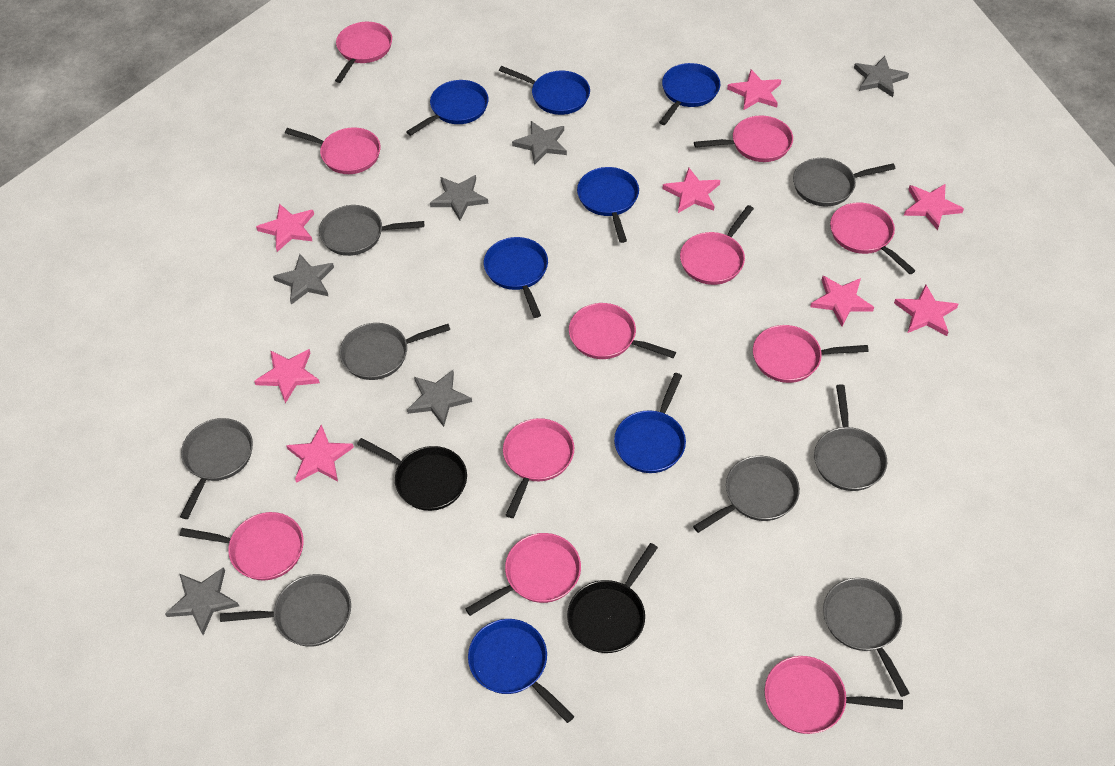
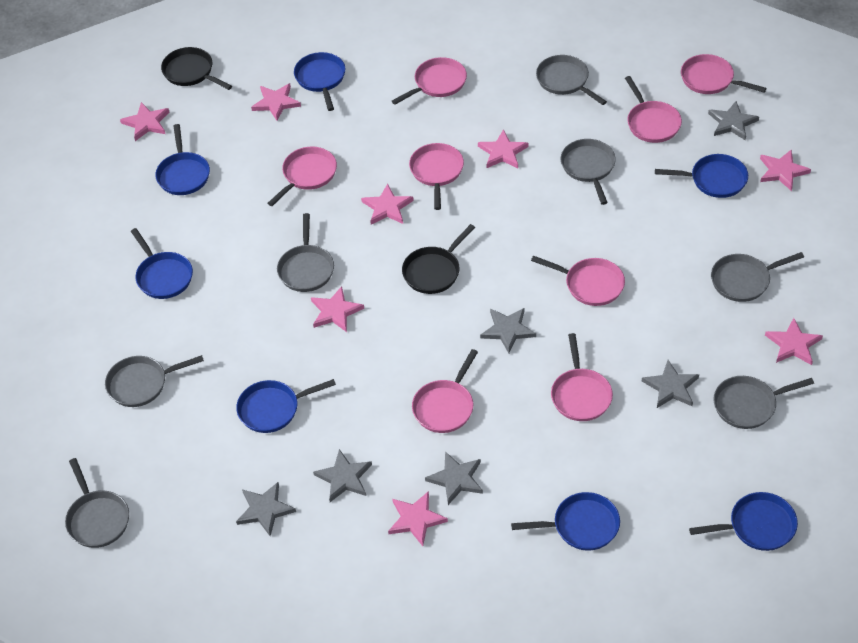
grey pan: 8 -> 7
pink pan: 11 -> 8

